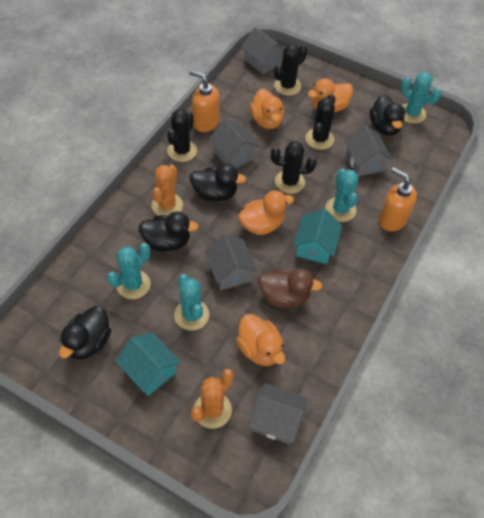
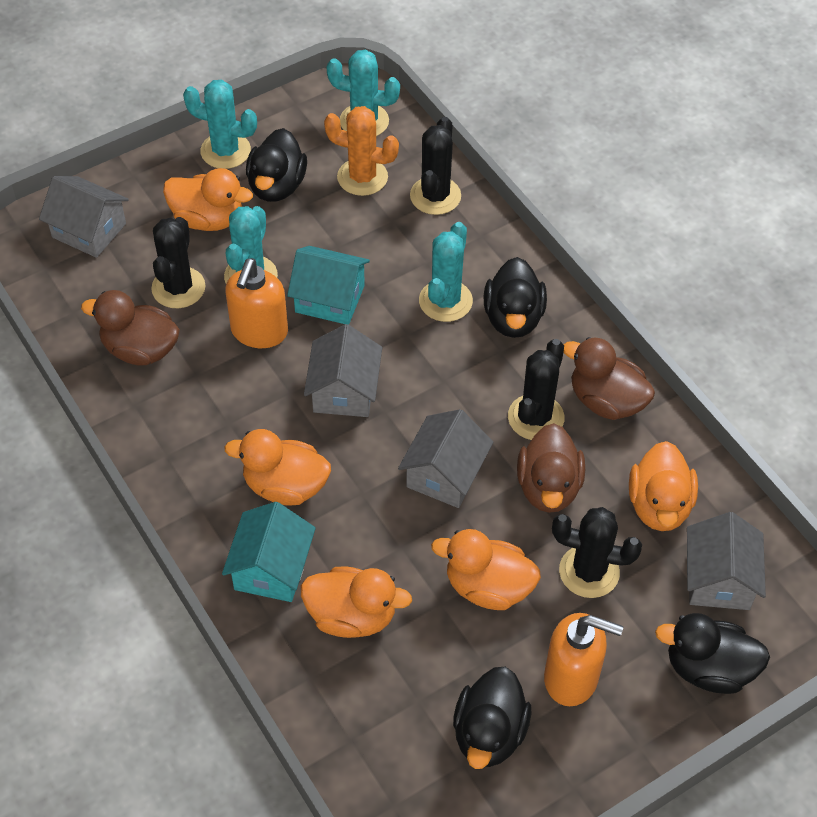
brown duck: 1 -> 3
grey house: 5 -> 4
orange cactus: 2 -> 1
orange duck: 4 -> 5

